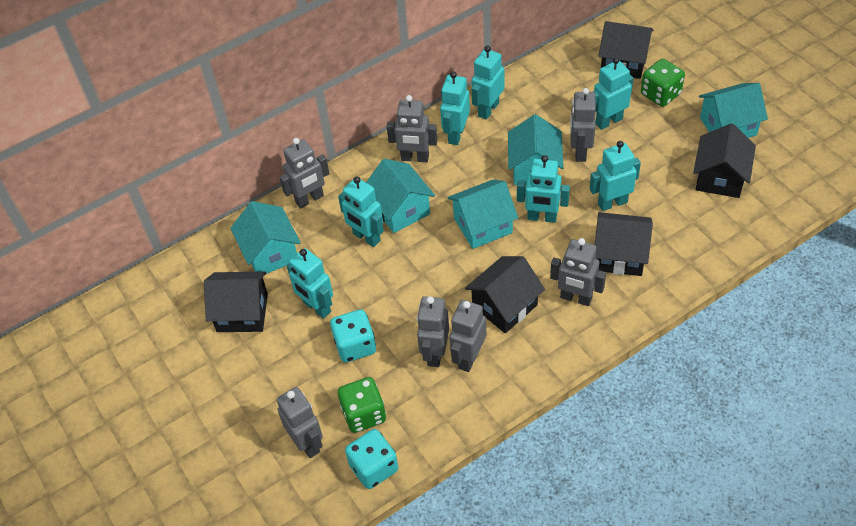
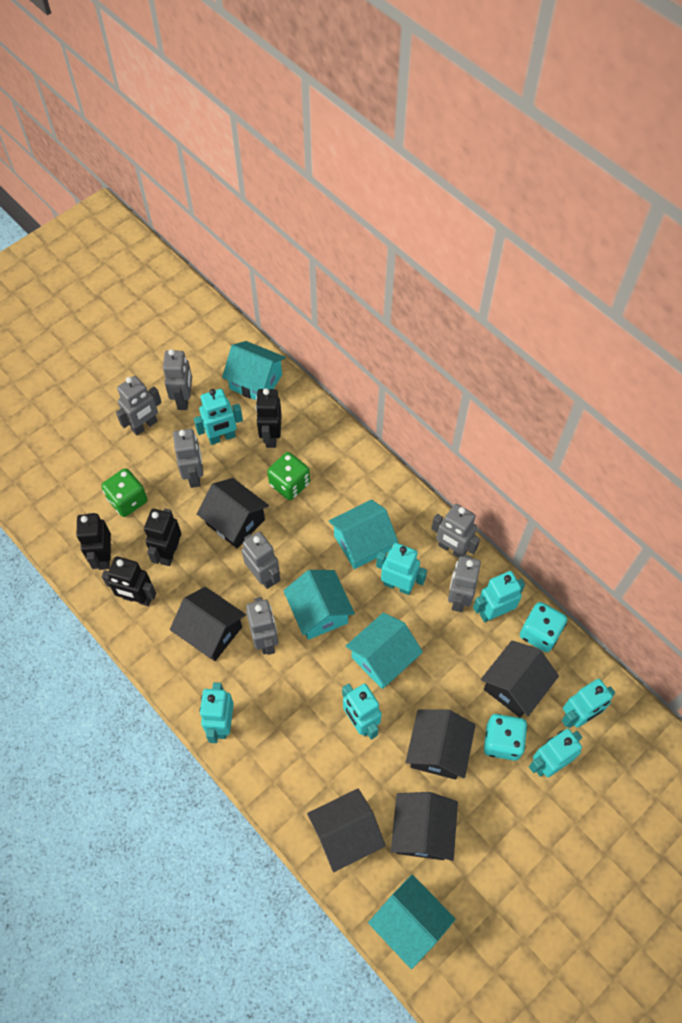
black house: 5 -> 6
black robot: 0 -> 4

